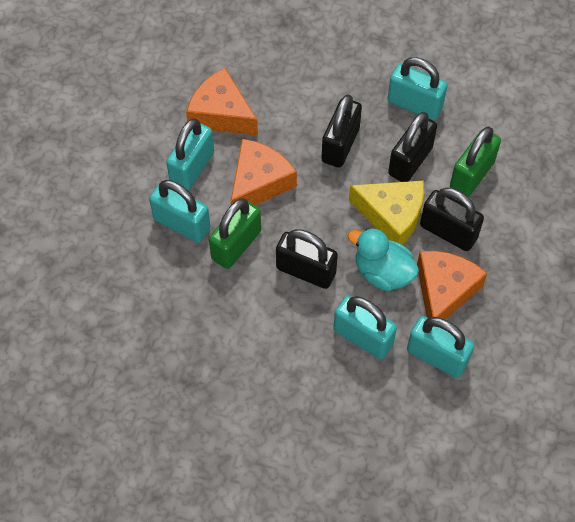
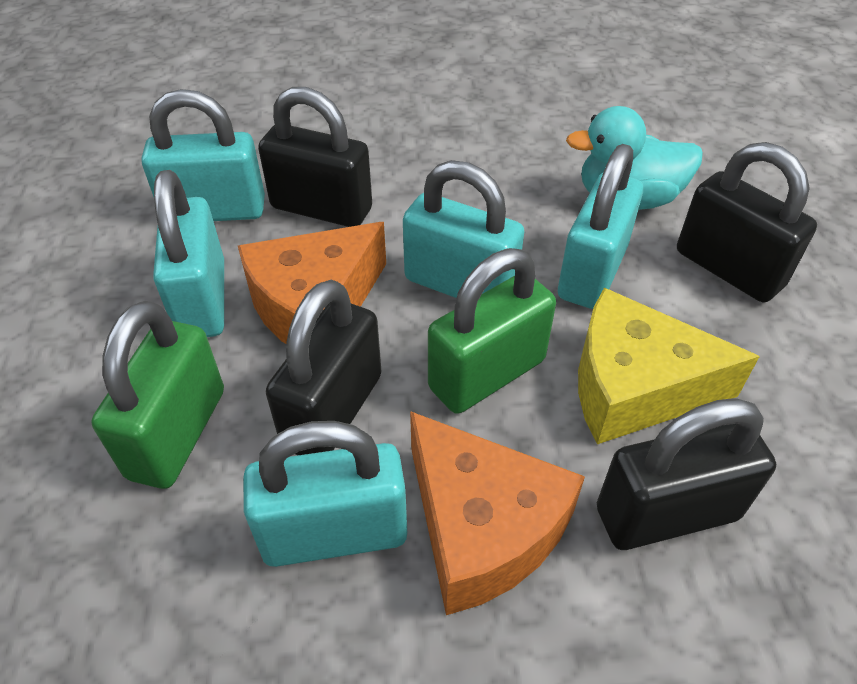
orange cheese: 3 -> 2

